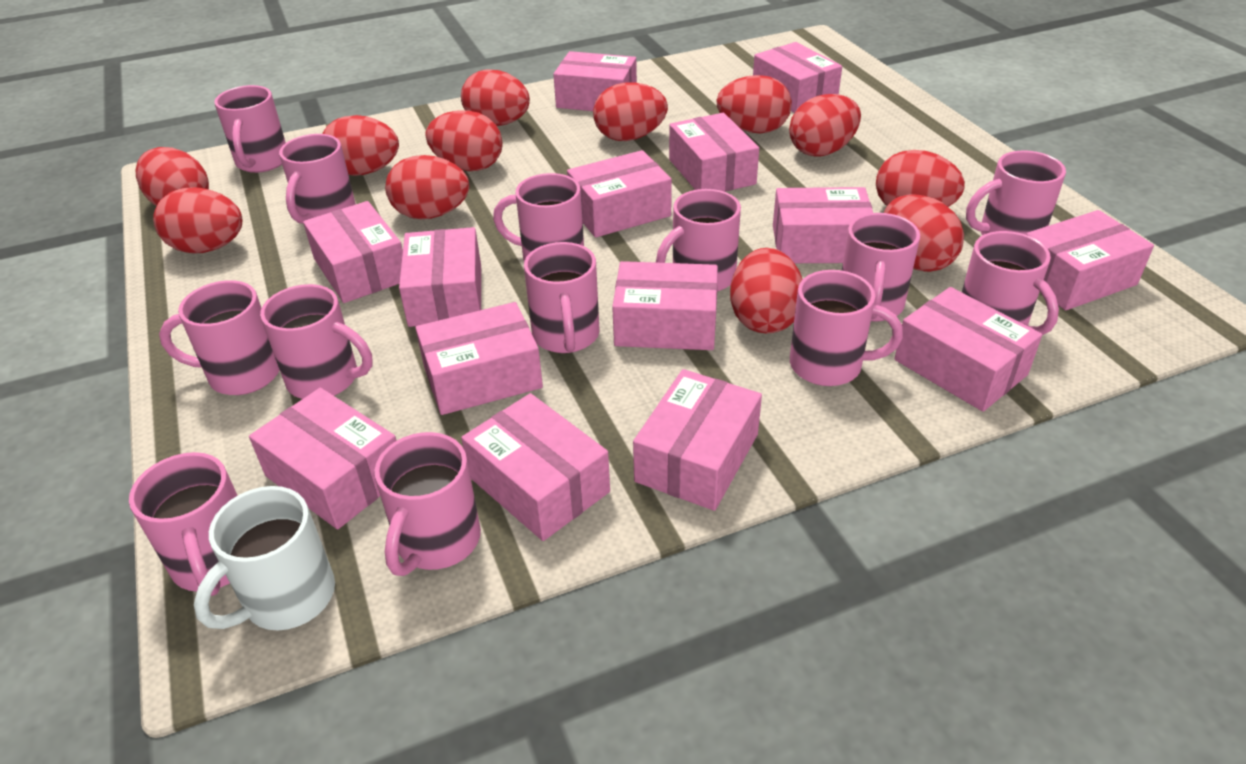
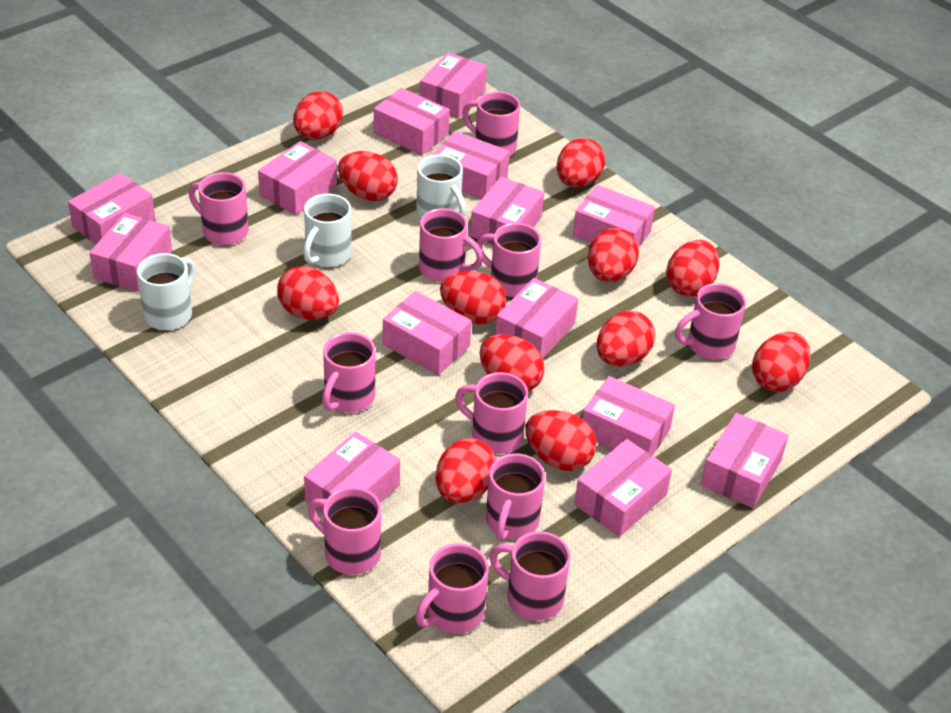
pink mug: 13 -> 11
white mug: 1 -> 3

